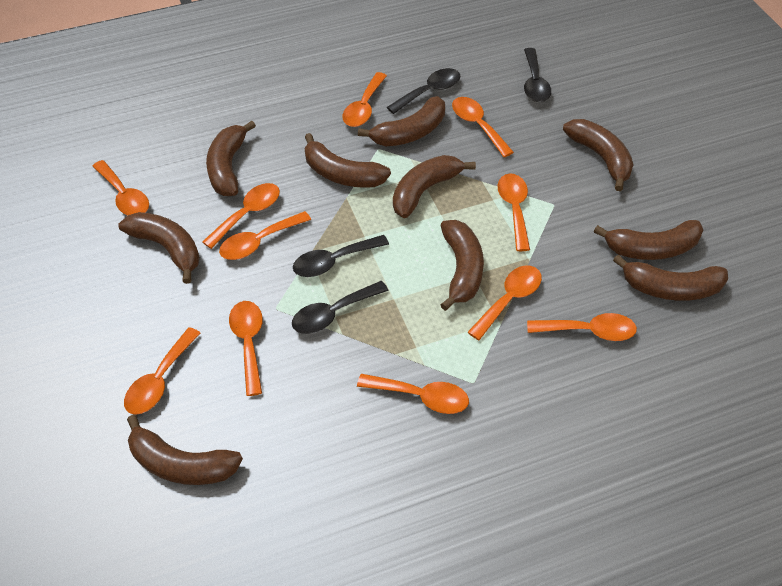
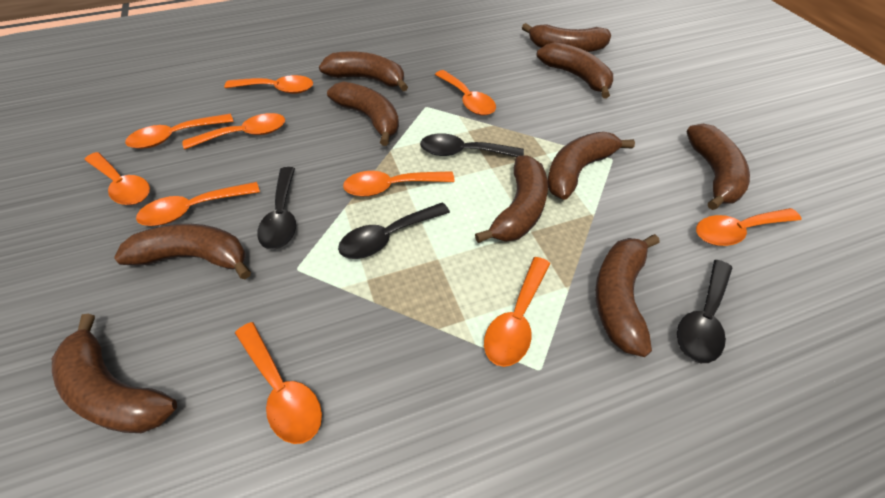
orange spoon: 11 -> 10

